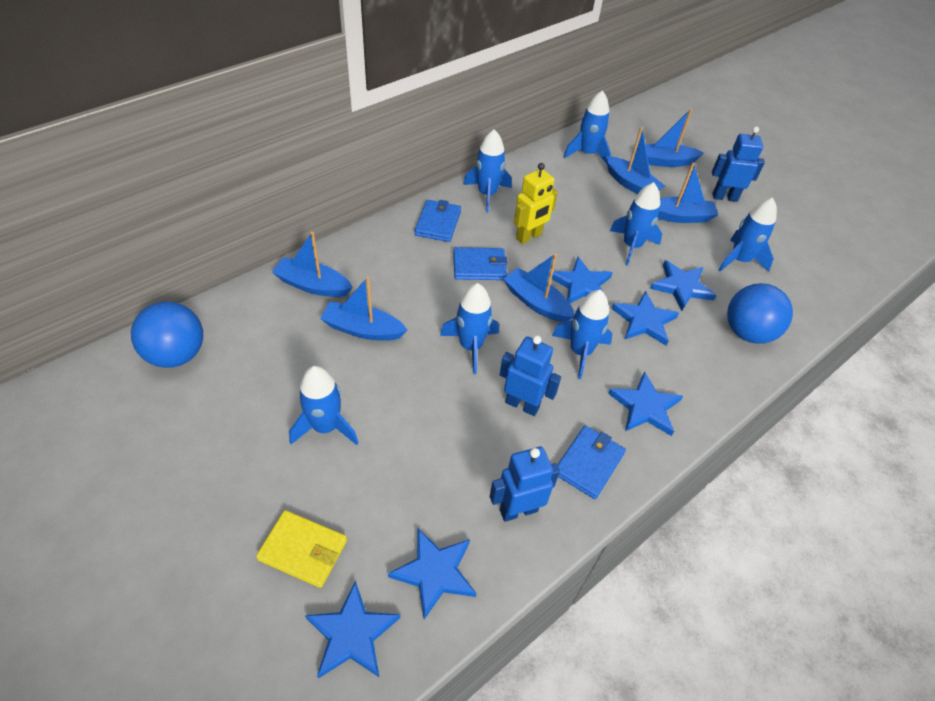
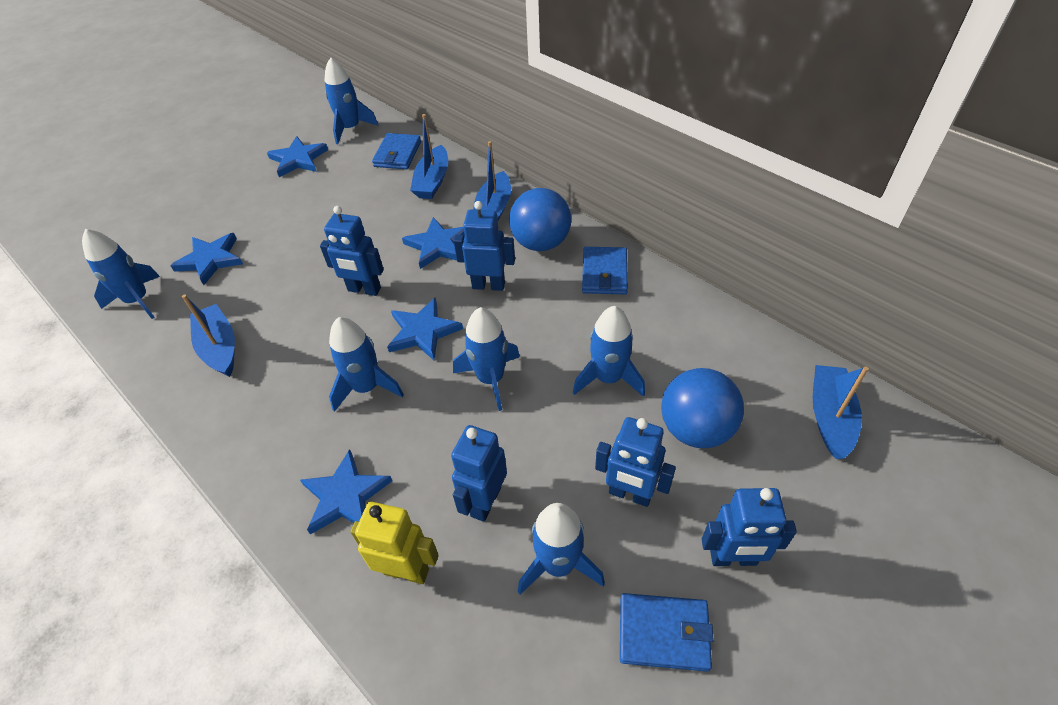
blue boat: 6 -> 4
blue robot: 3 -> 5
blue rocket: 7 -> 6
blue star: 6 -> 5
yellow wallet: 1 -> 0

